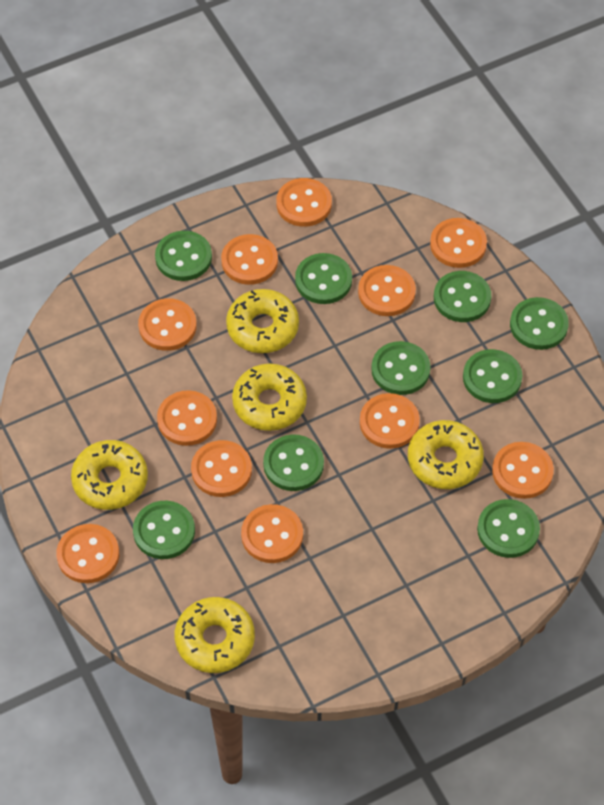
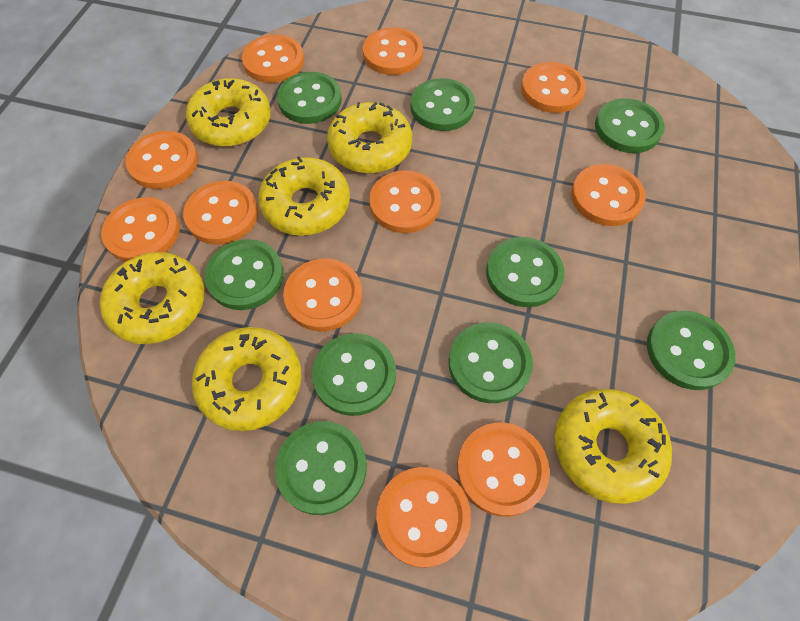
yellow donut: 5 -> 6

